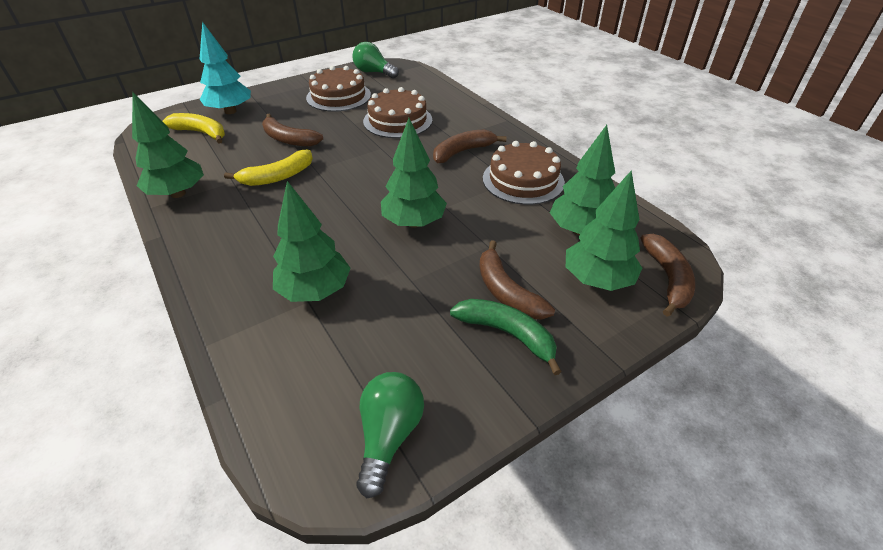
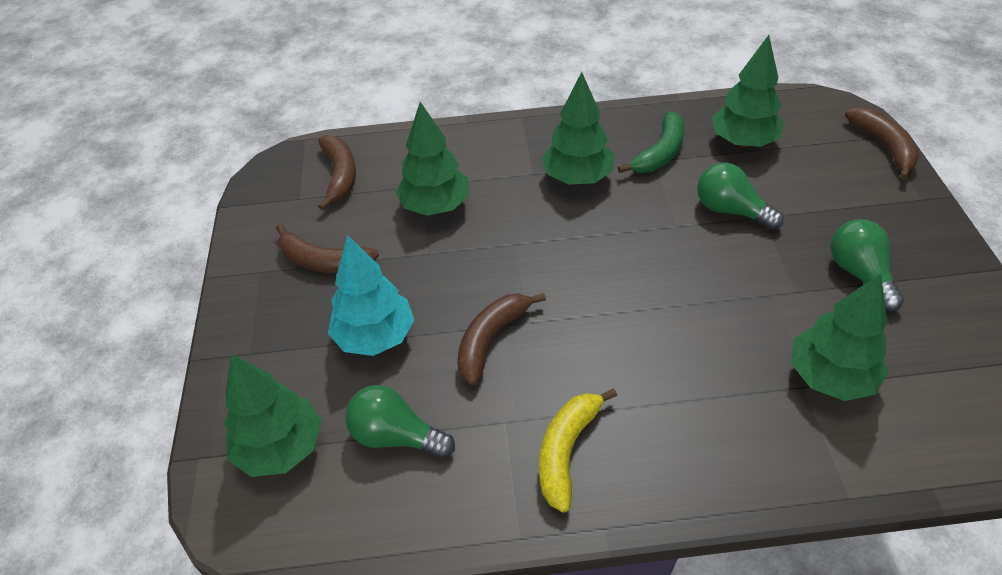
brown cake: 3 -> 0
green light bulb: 2 -> 3
yellow banana: 2 -> 1

